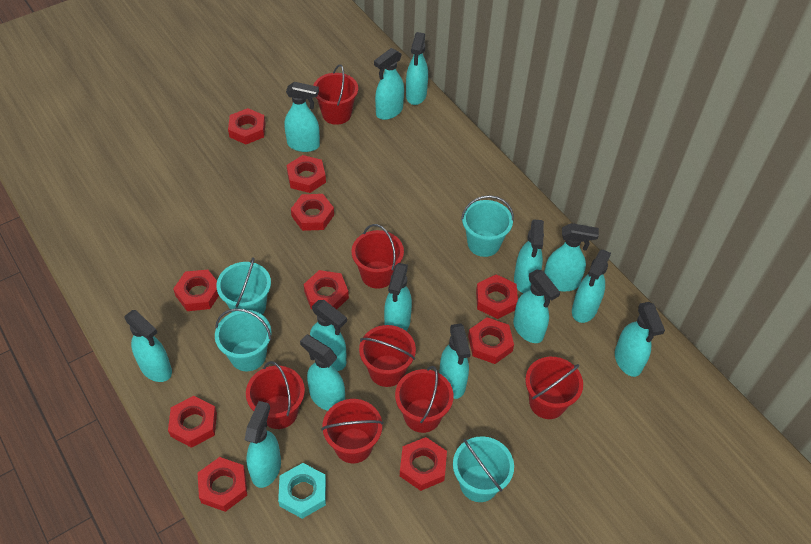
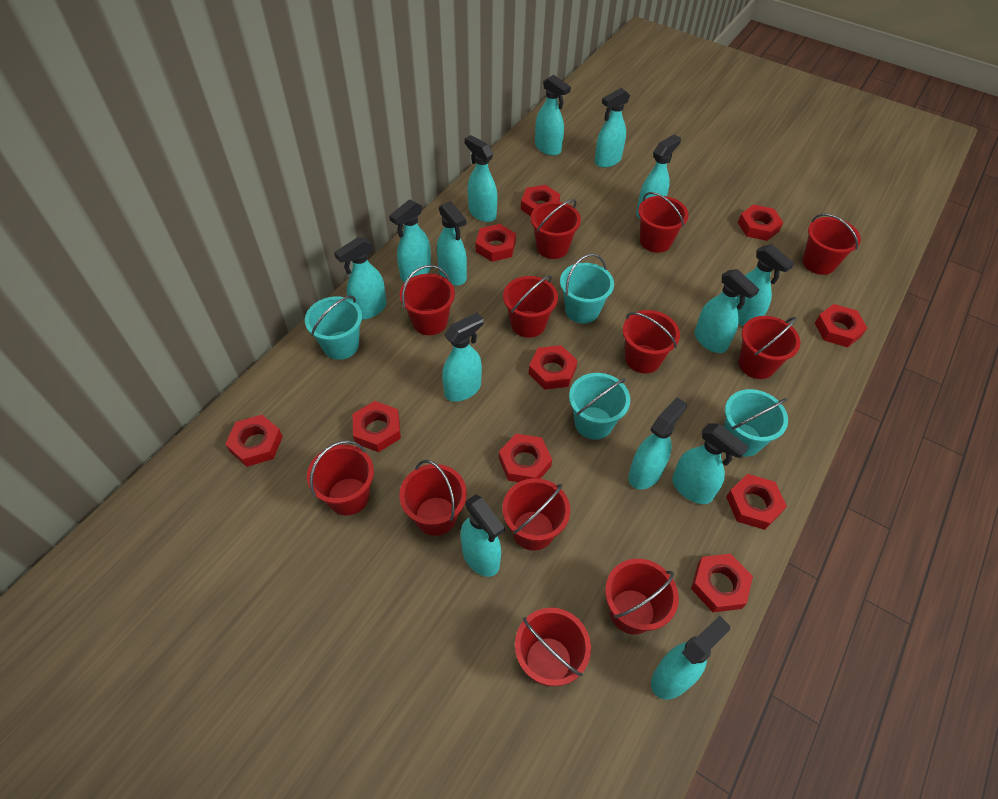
red bucket: 7 -> 12
turquoise nut: 1 -> 0

